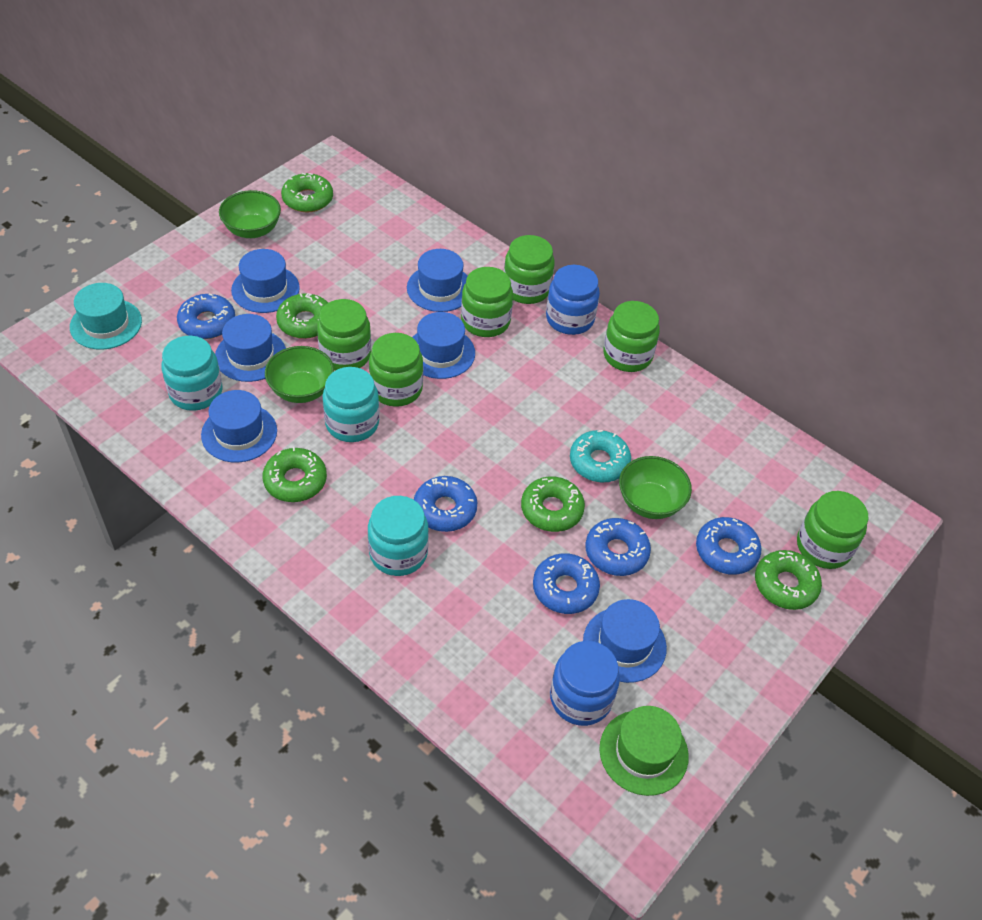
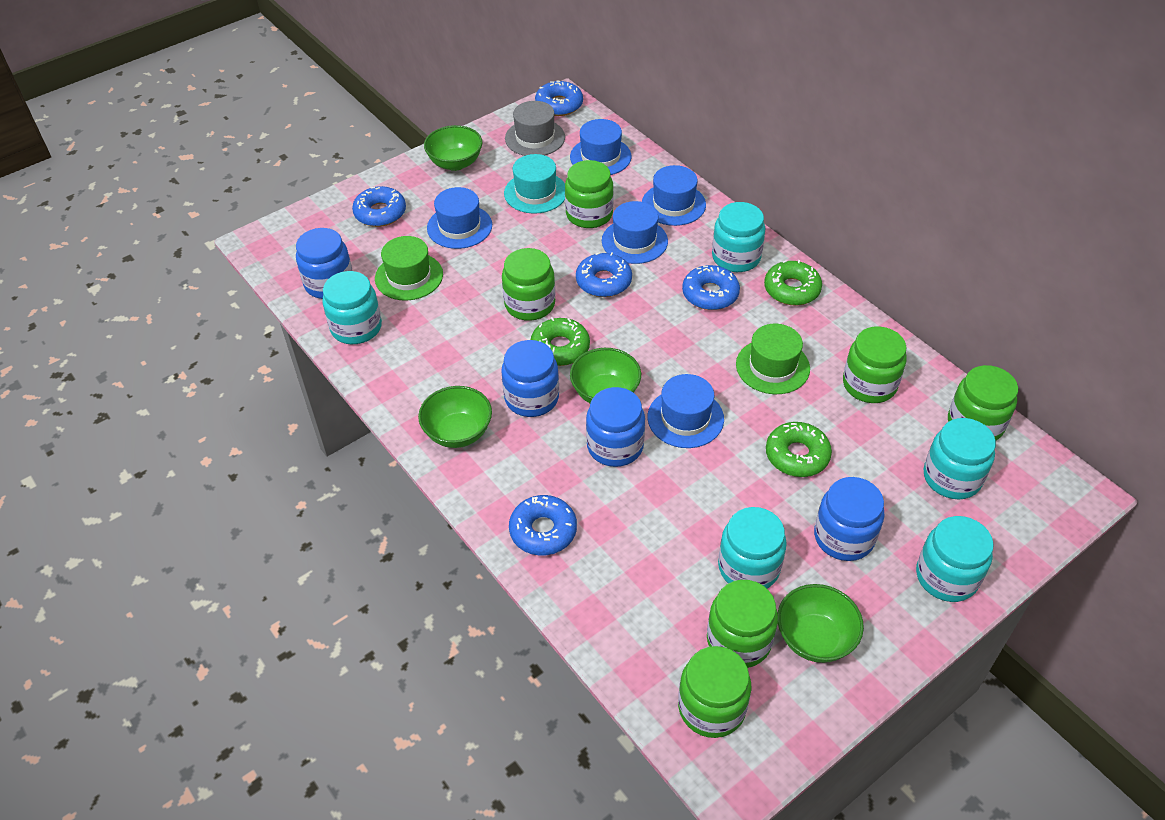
blue hat: 6 -> 5
blue jar: 2 -> 4
green bowl: 3 -> 4
green donut: 5 -> 3
green hat: 1 -> 2
grey hat: 0 -> 1
turquoise donut: 1 -> 0
turquoise jar: 3 -> 5

